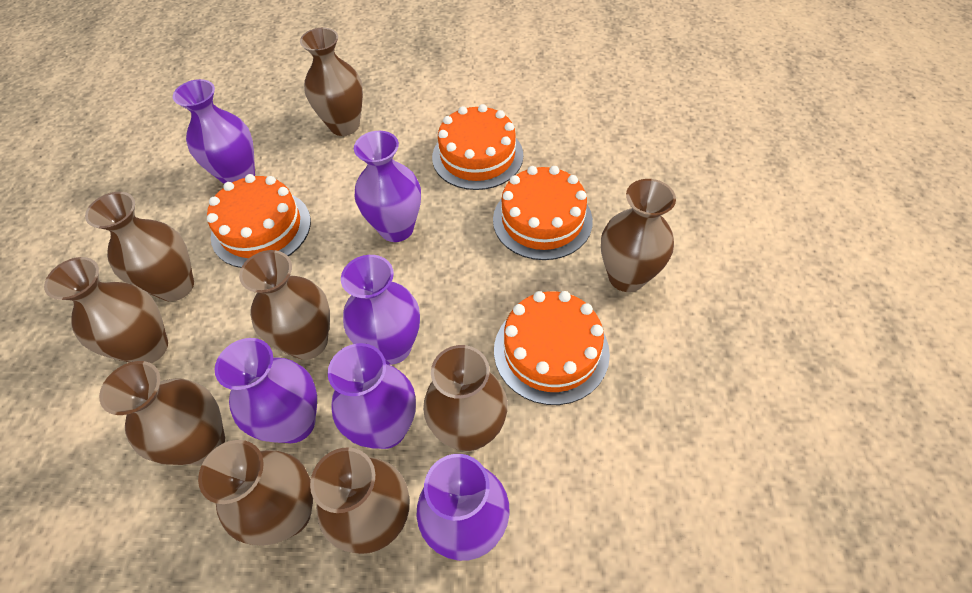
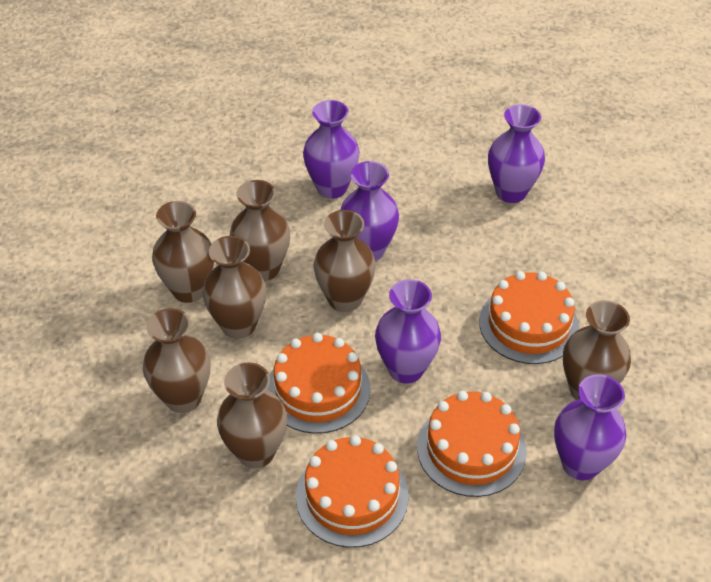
brown vase: 9 -> 7
purple vase: 6 -> 5

